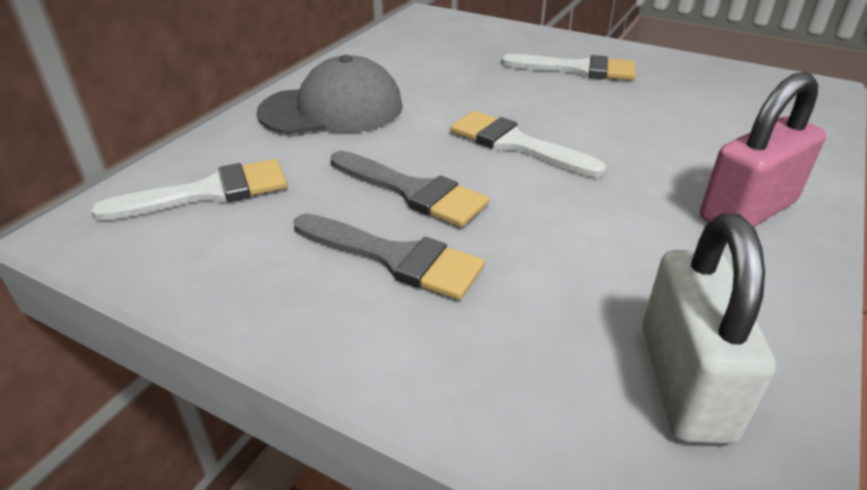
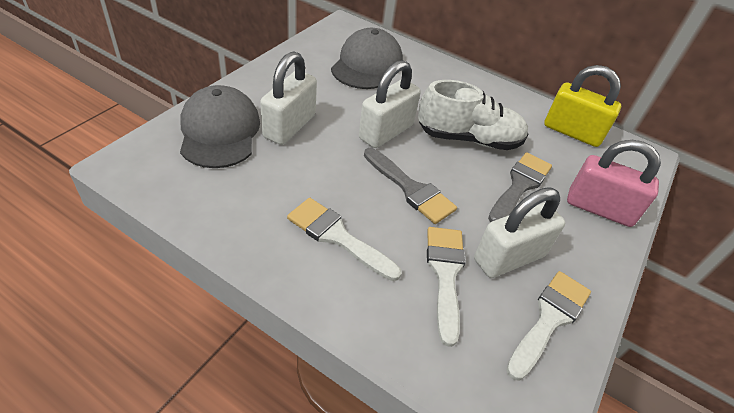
grey cap: 1 -> 2
white padlock: 1 -> 3
white shoe: 0 -> 1
yellow padlock: 0 -> 1

